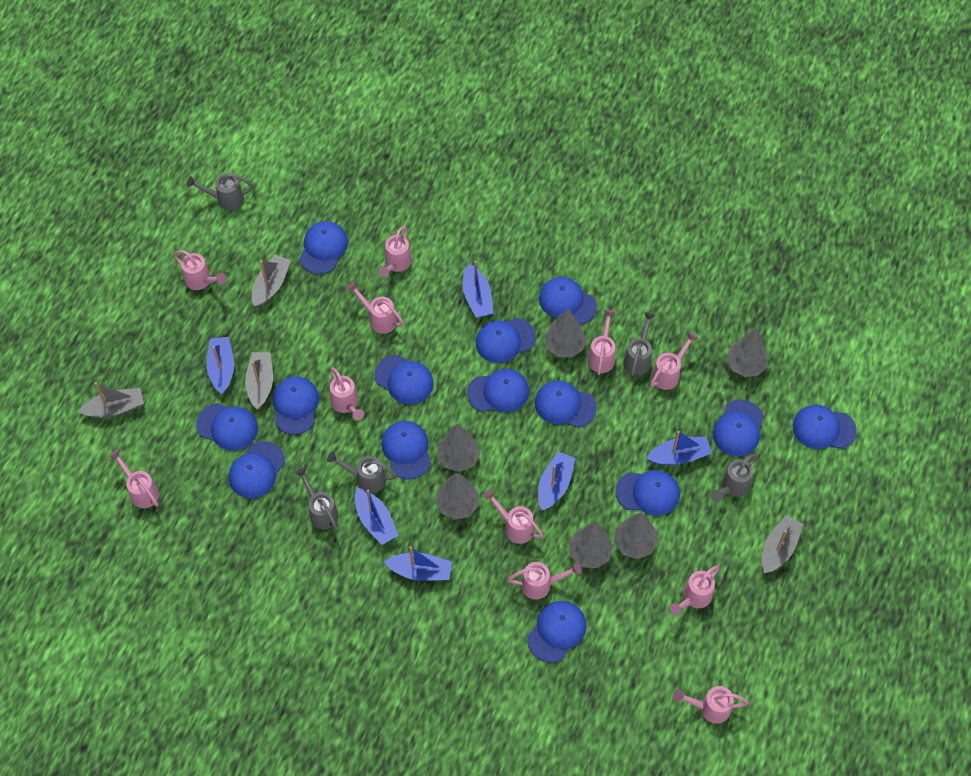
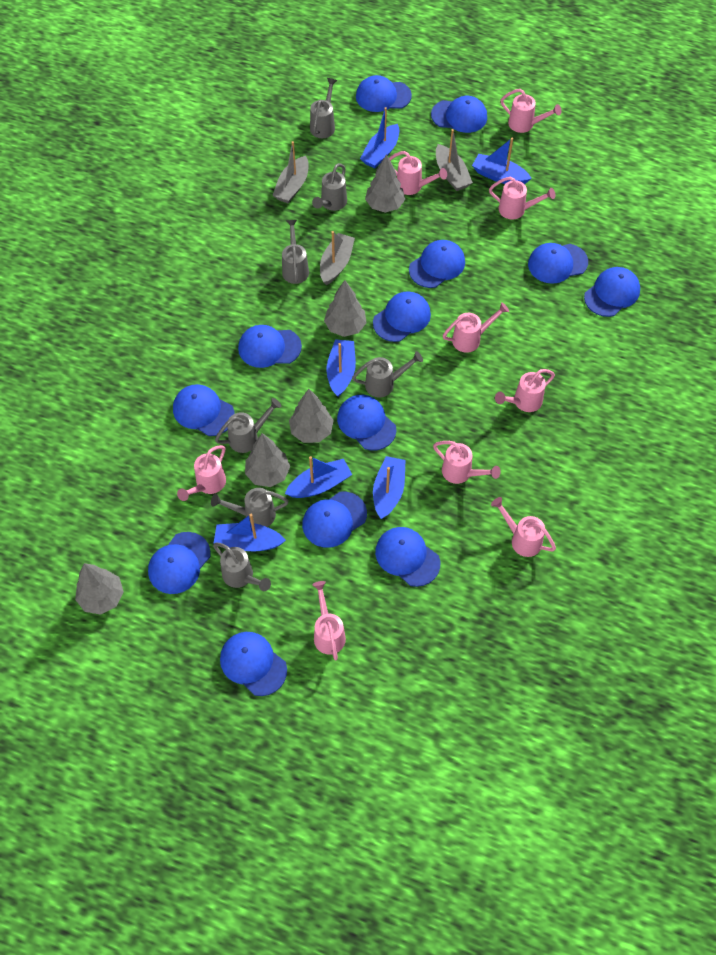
blue cap: 14 -> 13
grey boat: 4 -> 3
grey tree: 6 -> 5
grey watering can: 5 -> 7
pink watering can: 11 -> 9

